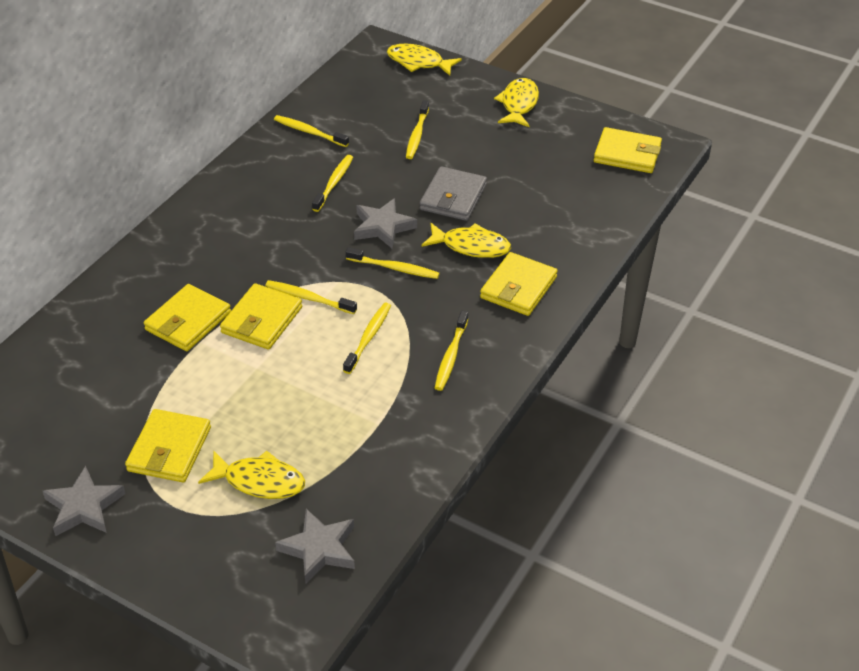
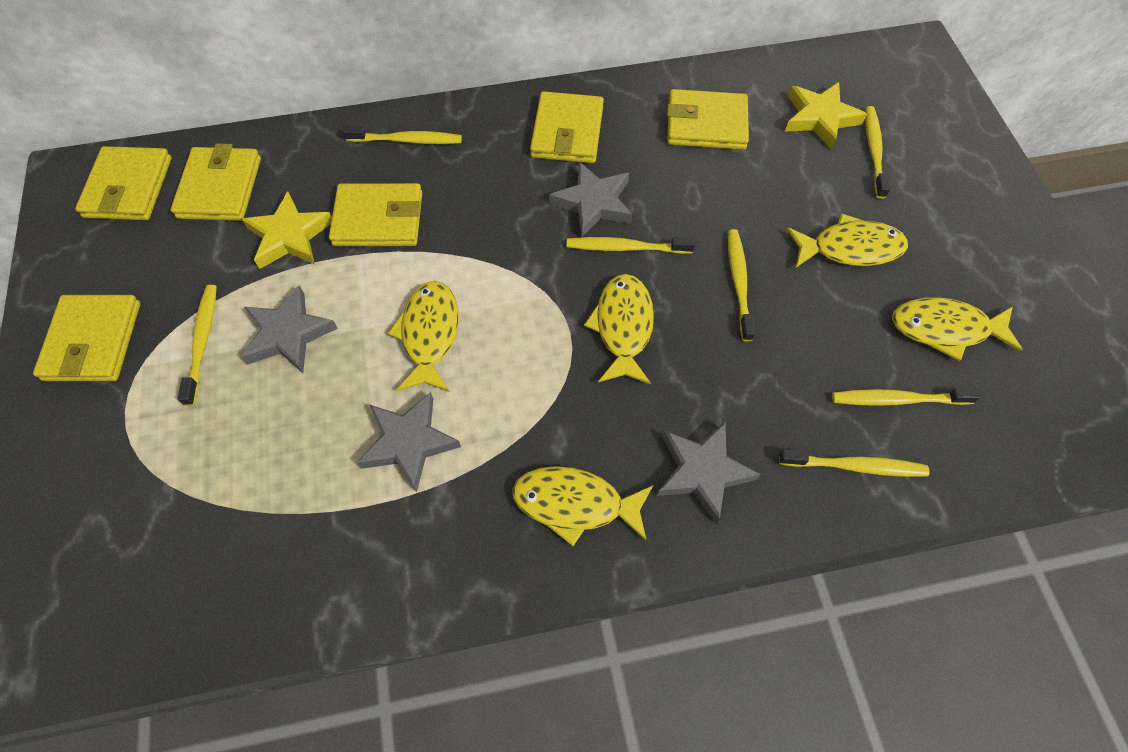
grey star: 3 -> 4
grey wallet: 1 -> 0
yellow fish: 4 -> 5
yellow star: 0 -> 2
yellow wallet: 5 -> 6

